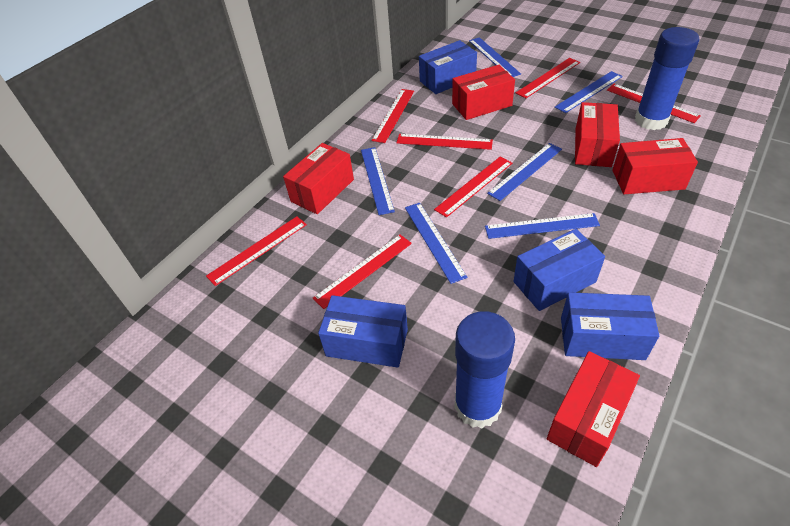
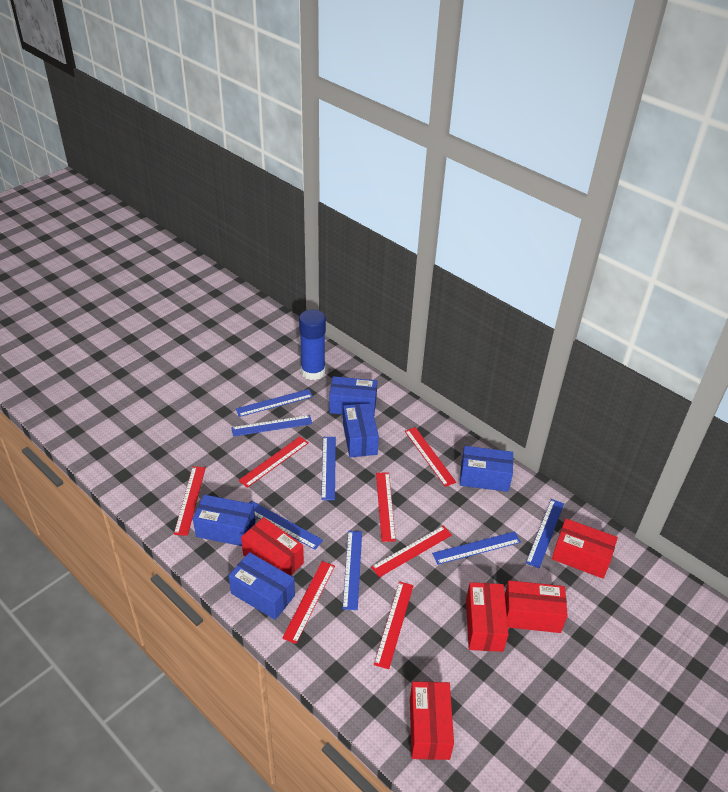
blue box: 4 -> 5
blue glue stick: 2 -> 1
blue ruler: 6 -> 7

